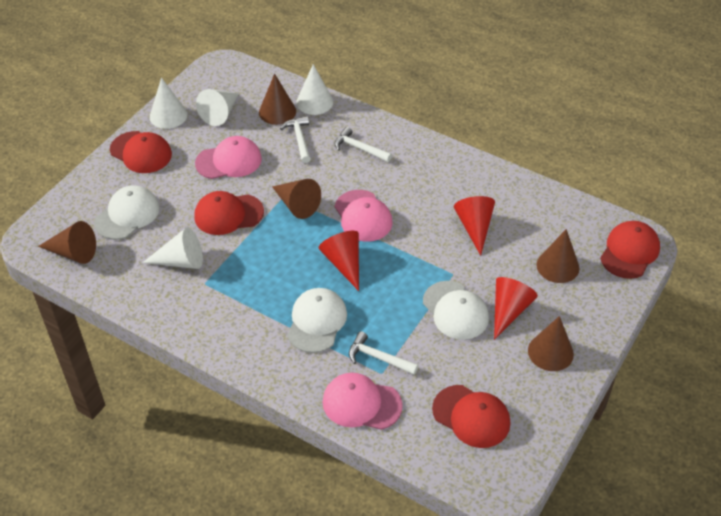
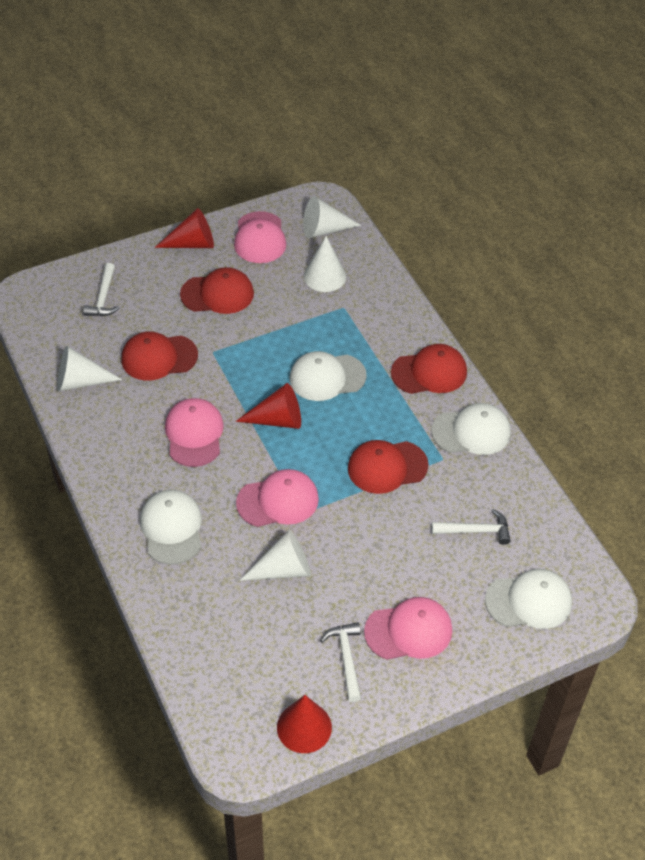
brown cone: 5 -> 0
pink cap: 3 -> 4
white cap: 3 -> 4

